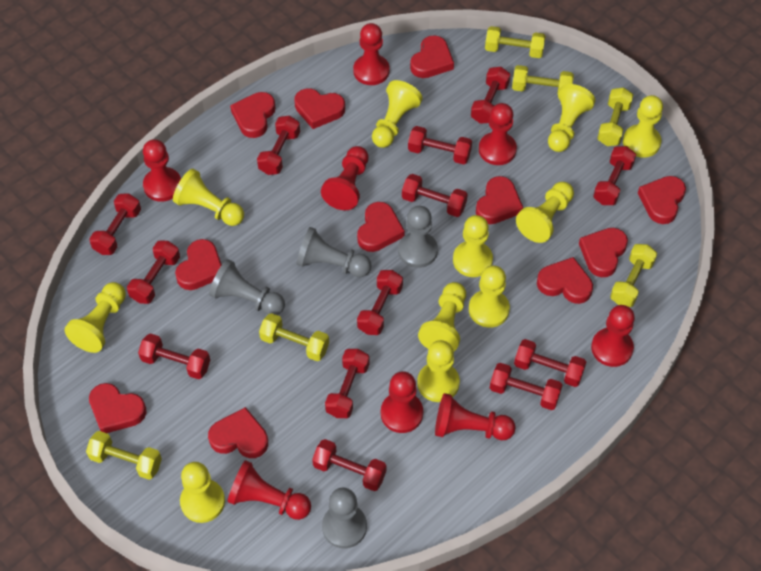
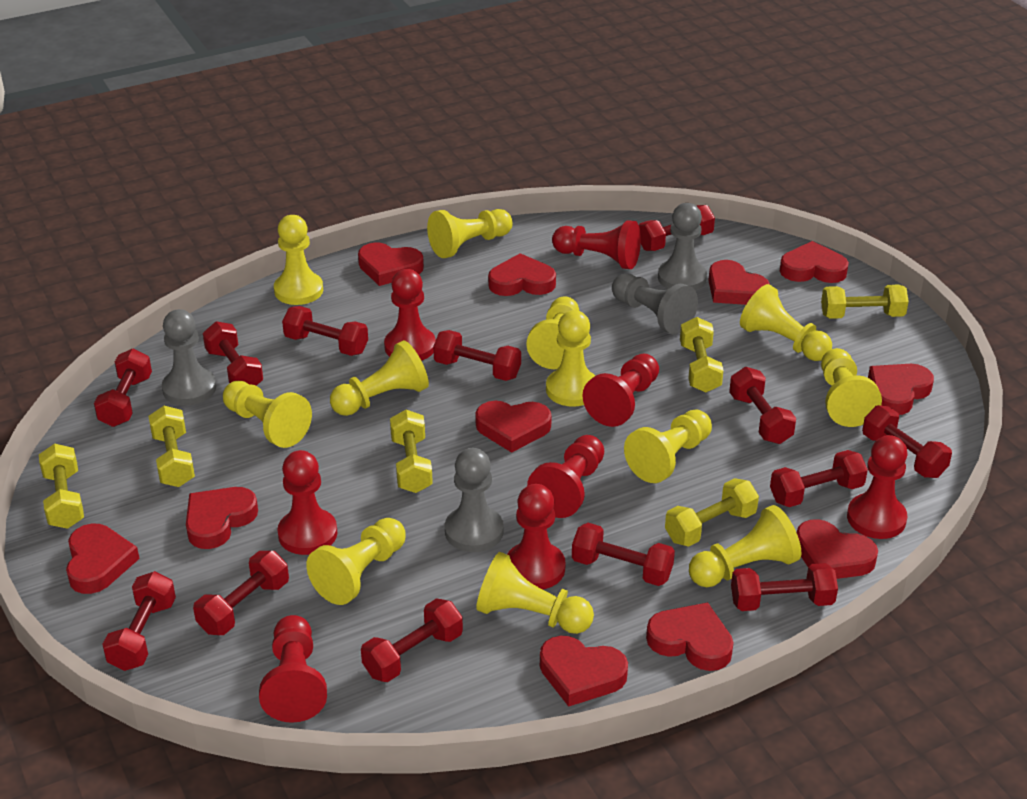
yellow pawn: 11 -> 12

